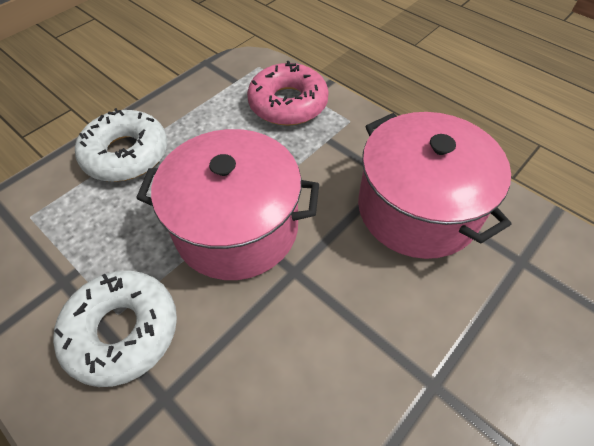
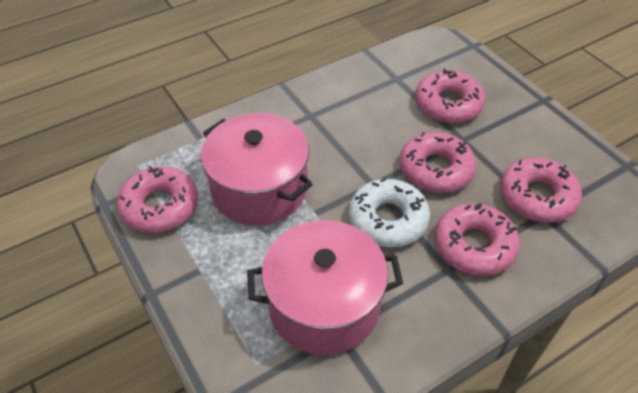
pink donut: 1 -> 5
white donut: 2 -> 1

